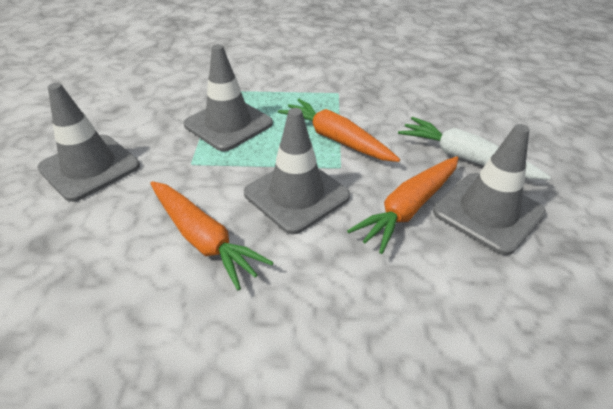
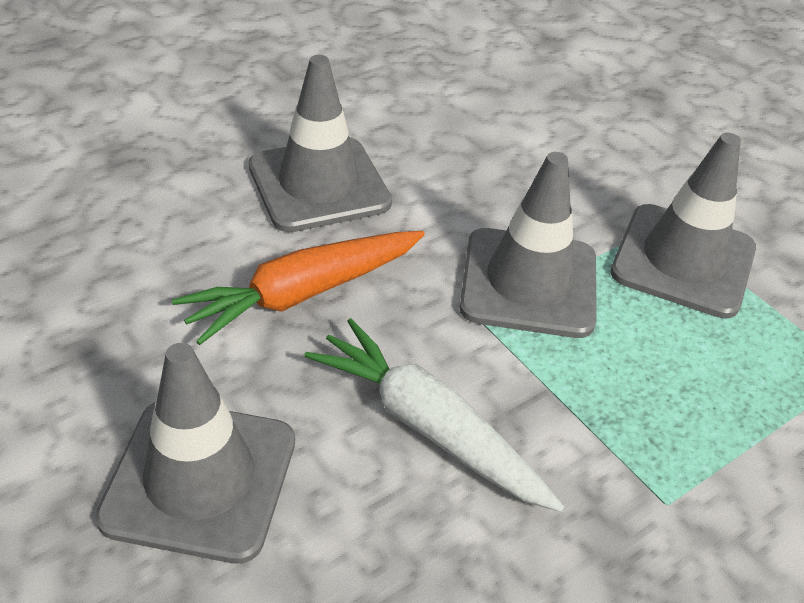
orange carrot: 3 -> 1

